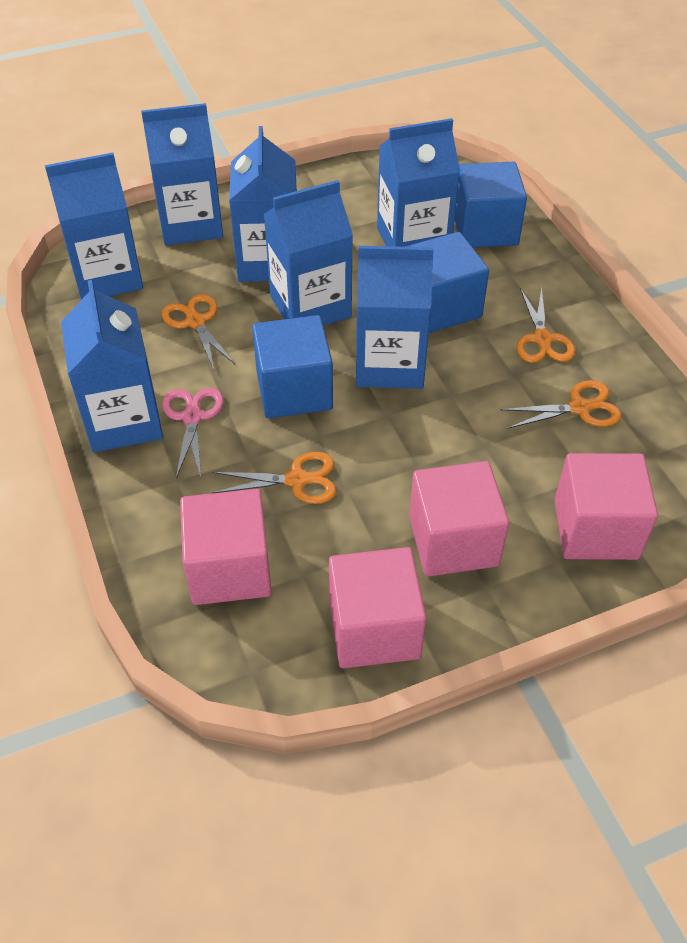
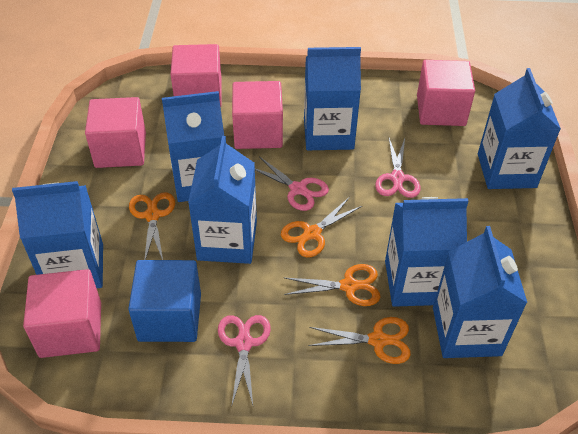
blue cube: 3 -> 1
pink cube: 4 -> 5
pink scissors: 1 -> 3

